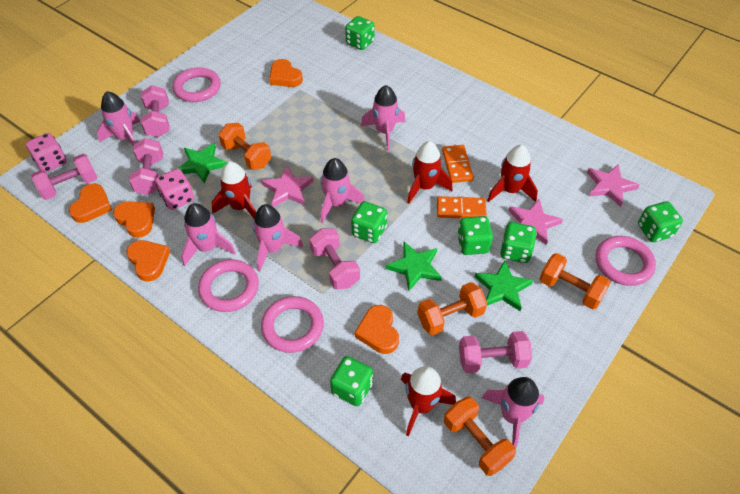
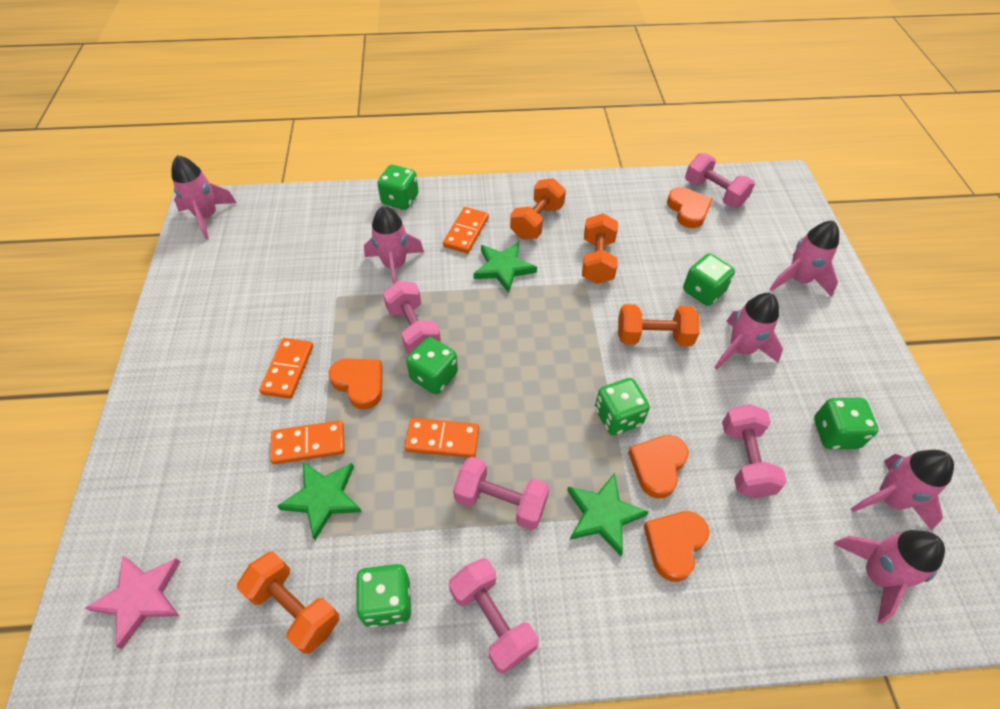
orange domino: 2 -> 4
orange heart: 5 -> 4
pink dice: 2 -> 0
pink ring: 4 -> 0
pink star: 3 -> 1
red rocket: 4 -> 0

